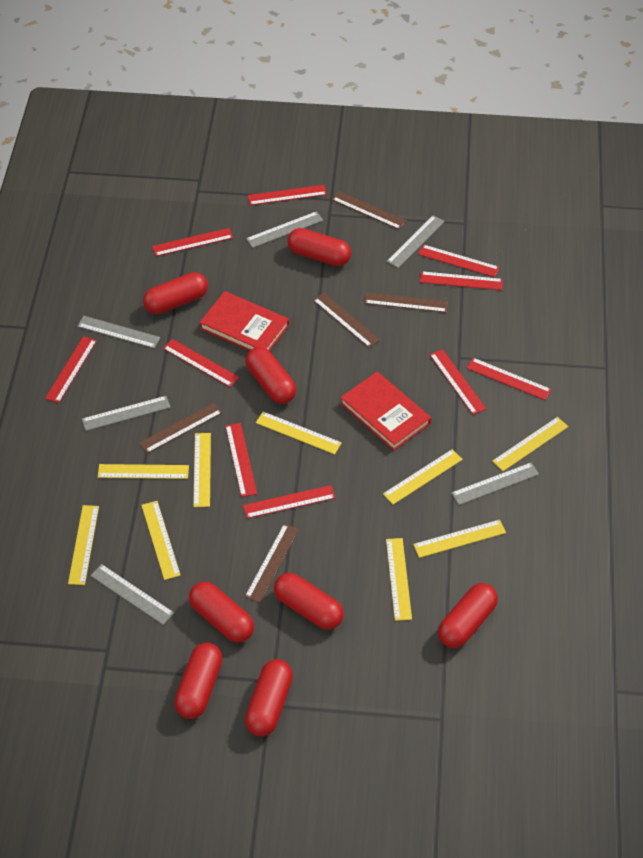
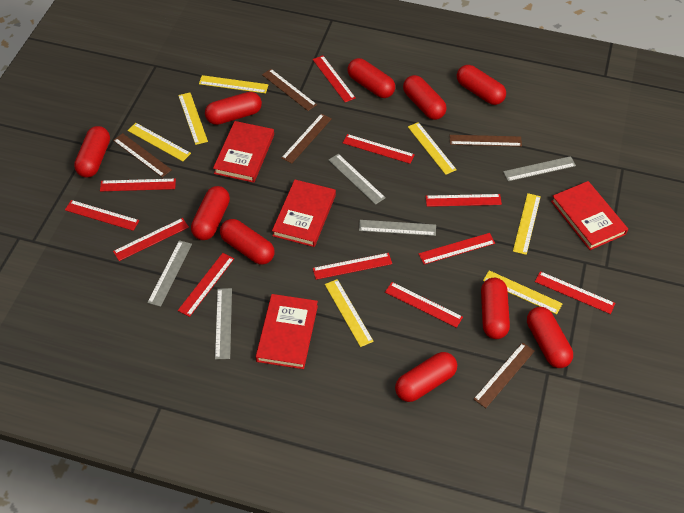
grey ruler: 6 -> 5
red book: 2 -> 4
red capsule: 8 -> 10
red ruler: 10 -> 11
yellow ruler: 9 -> 7

